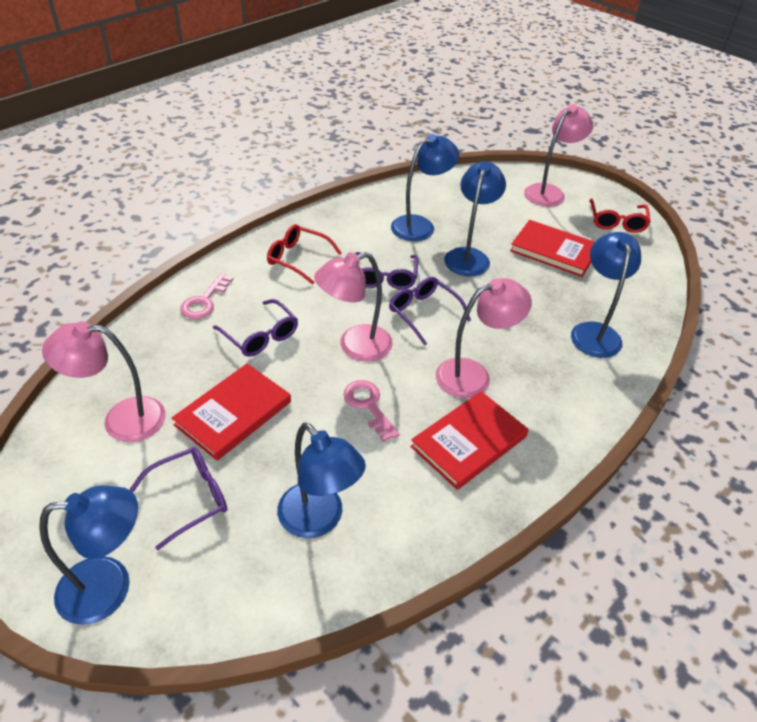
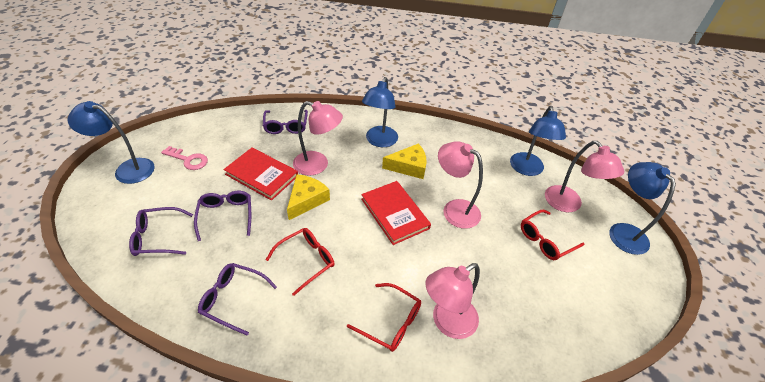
blue lamp: 5 -> 4
pink key: 2 -> 1
red book: 3 -> 2
red glasses: 2 -> 3
yellow cheese: 0 -> 2

